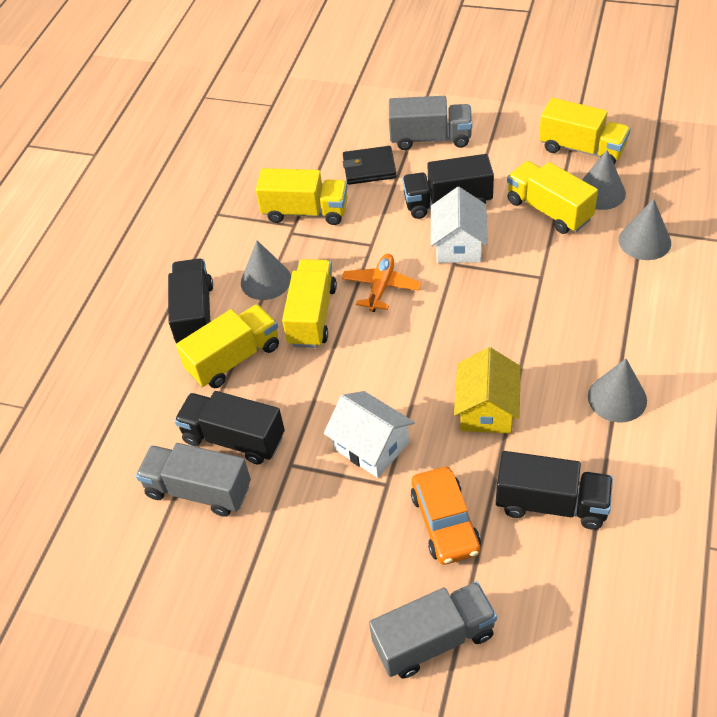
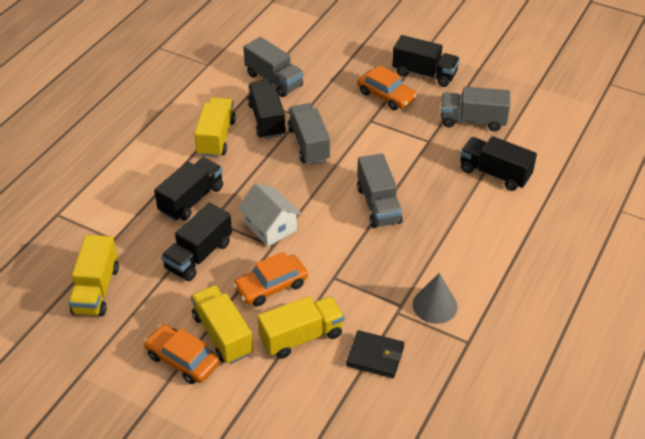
black truck: 4 -> 5
grey cone: 4 -> 1
grey truck: 3 -> 4
orange car: 1 -> 3
orange plane: 1 -> 0
white house: 2 -> 1
yellow house: 1 -> 0
yellow truck: 5 -> 4

